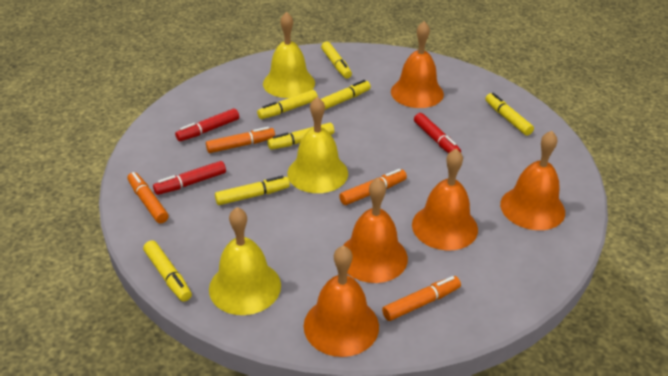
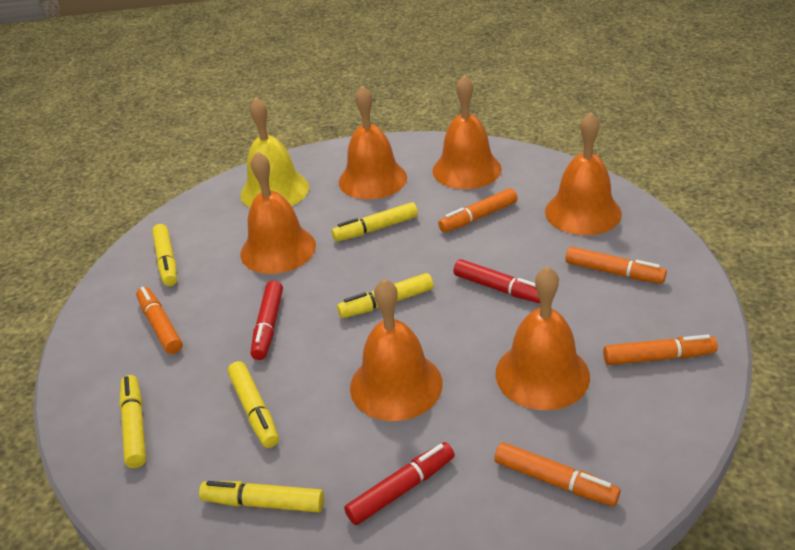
orange bell: 5 -> 6
orange marker: 4 -> 5
yellow bell: 3 -> 1
yellow marker: 7 -> 6

